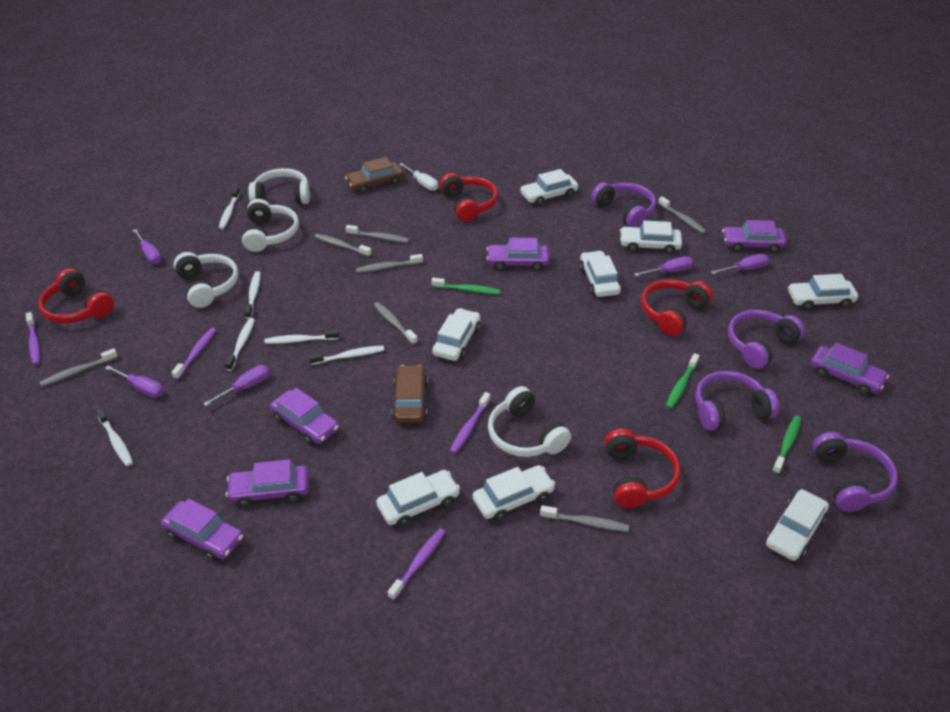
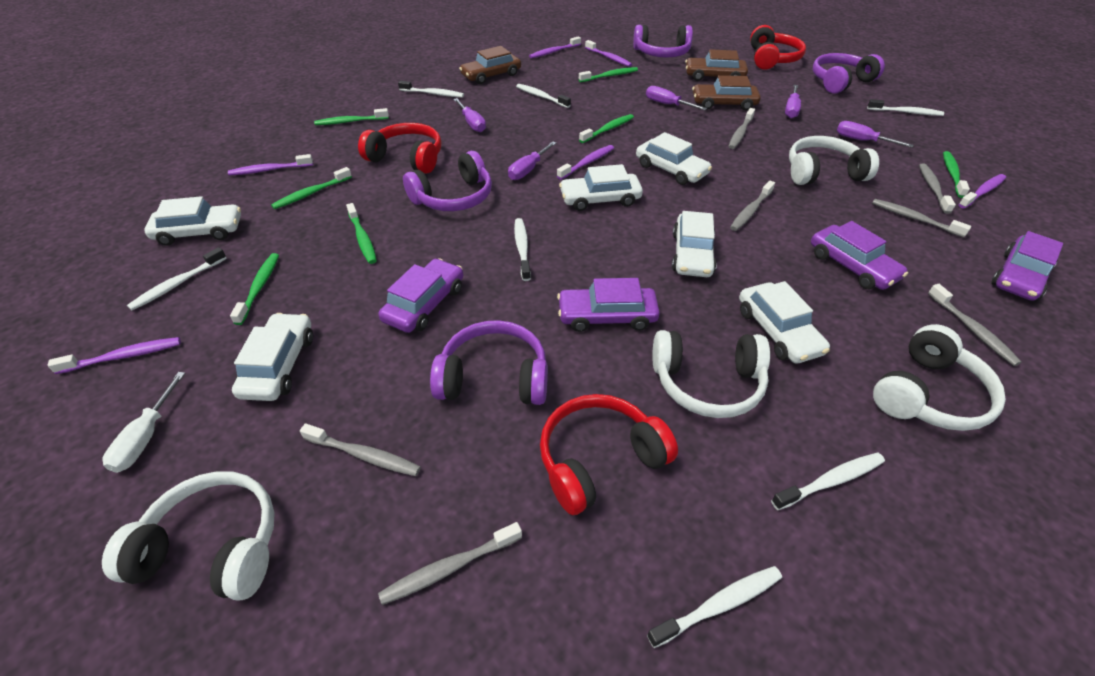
brown car: 2 -> 3
green toothbrush: 3 -> 7
purple car: 6 -> 4
purple toothbrush: 4 -> 6
red headphones: 4 -> 3
white car: 8 -> 6
white toothbrush: 6 -> 7

